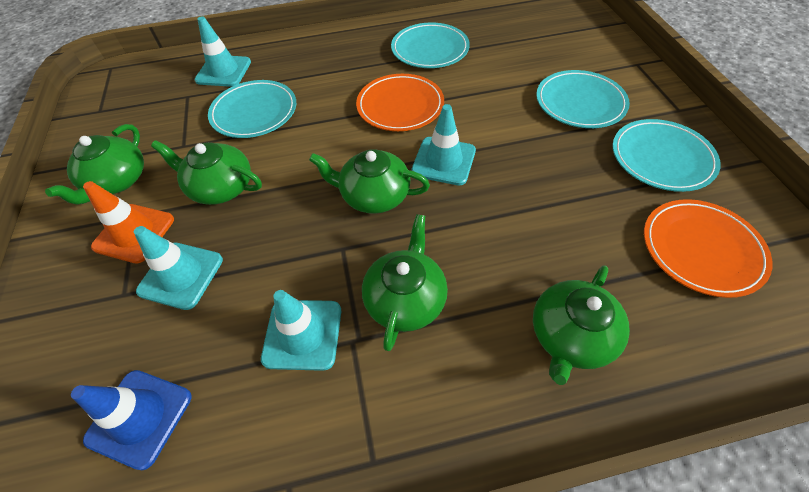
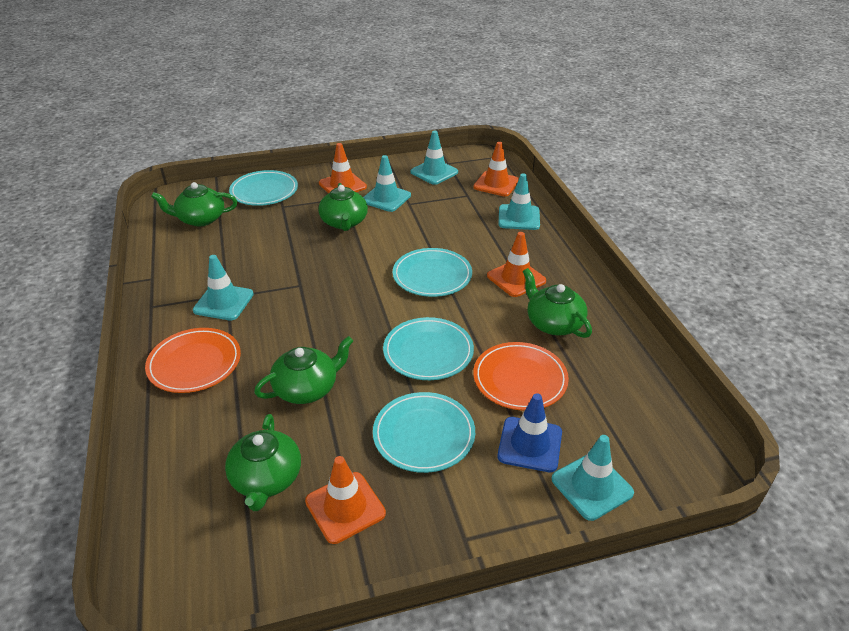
orange traffic cone: 1 -> 4
turquoise traffic cone: 4 -> 5

